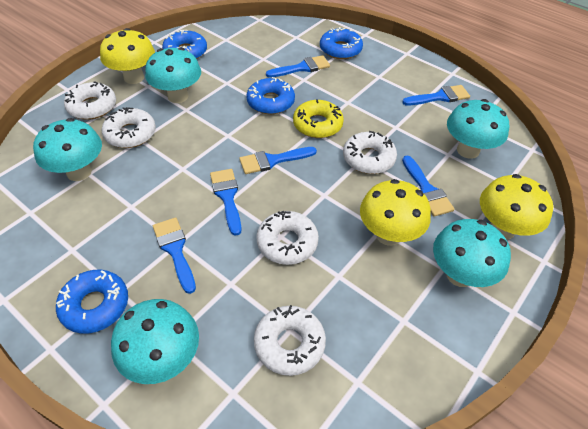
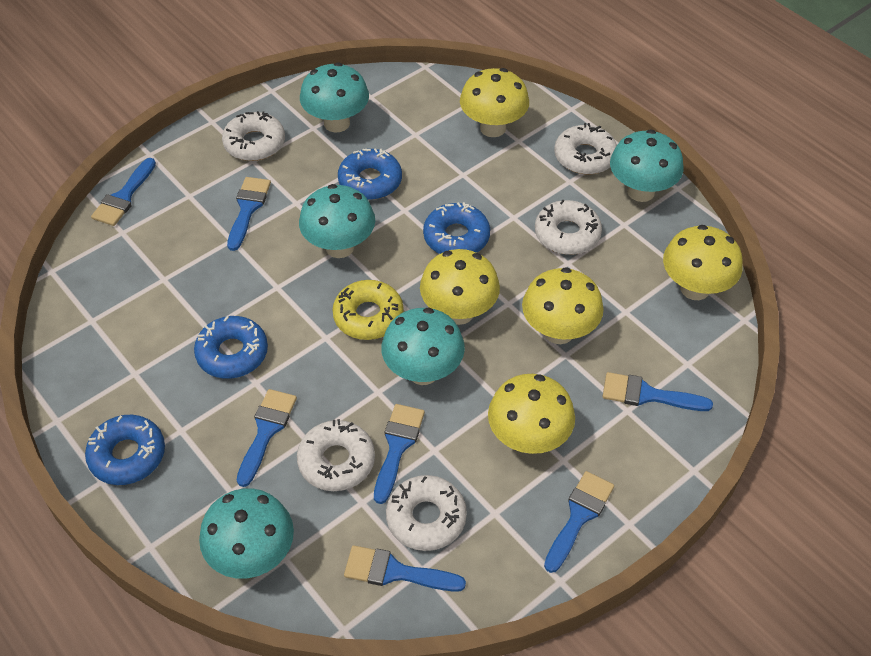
blue brush: 6 -> 7
yellow mushroom: 3 -> 5

